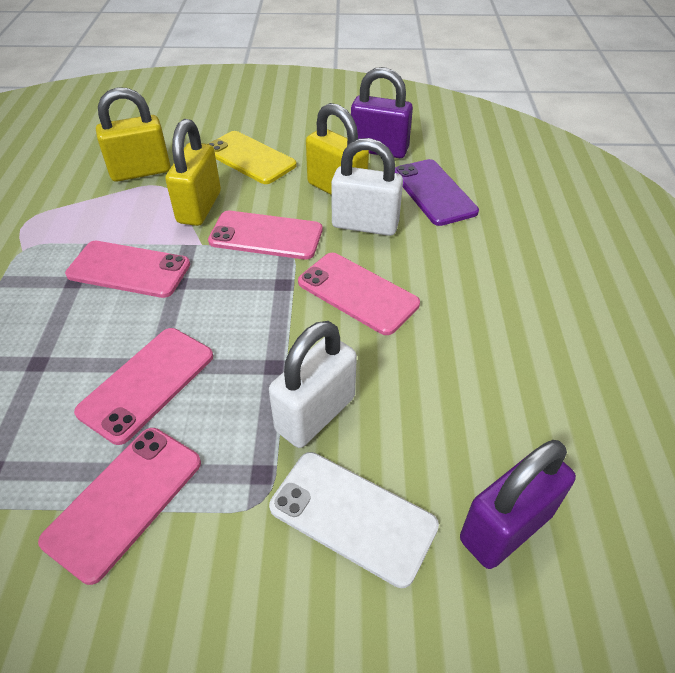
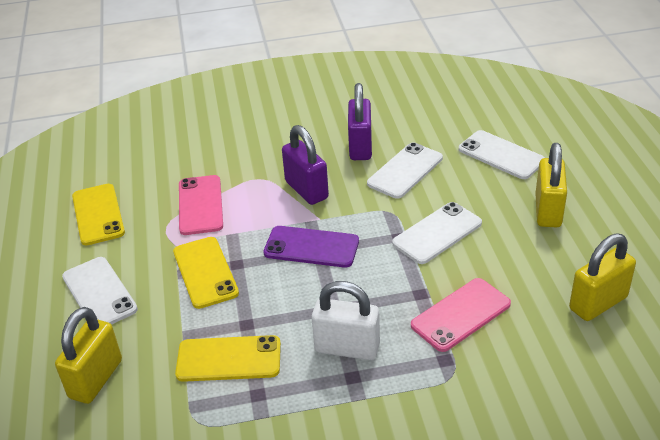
pink phone: 5 -> 2
white padlock: 2 -> 1
white phone: 1 -> 4
yellow phone: 1 -> 3

